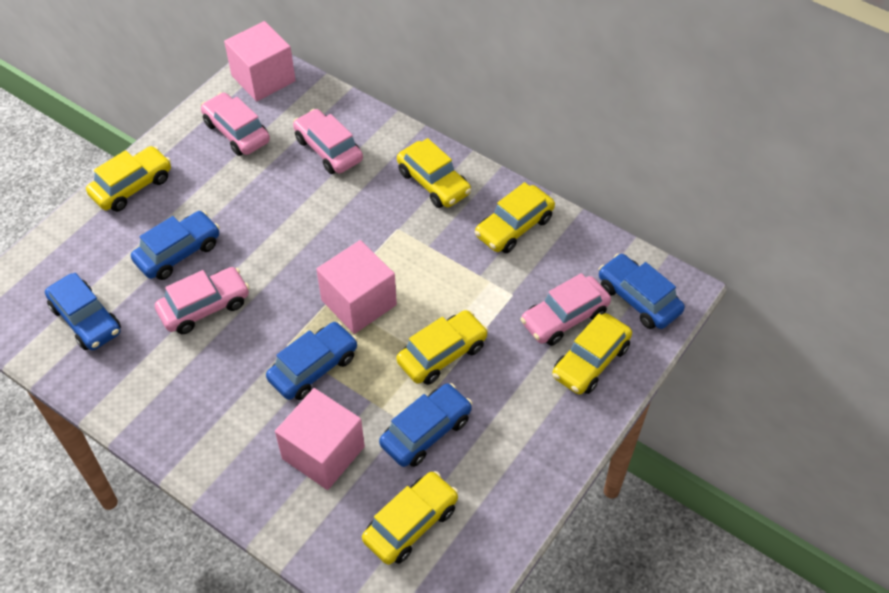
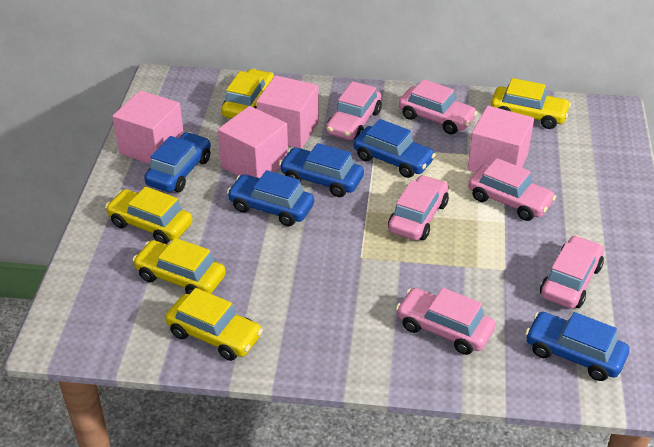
pink car: 4 -> 6
pink cube: 3 -> 4
yellow car: 6 -> 5

